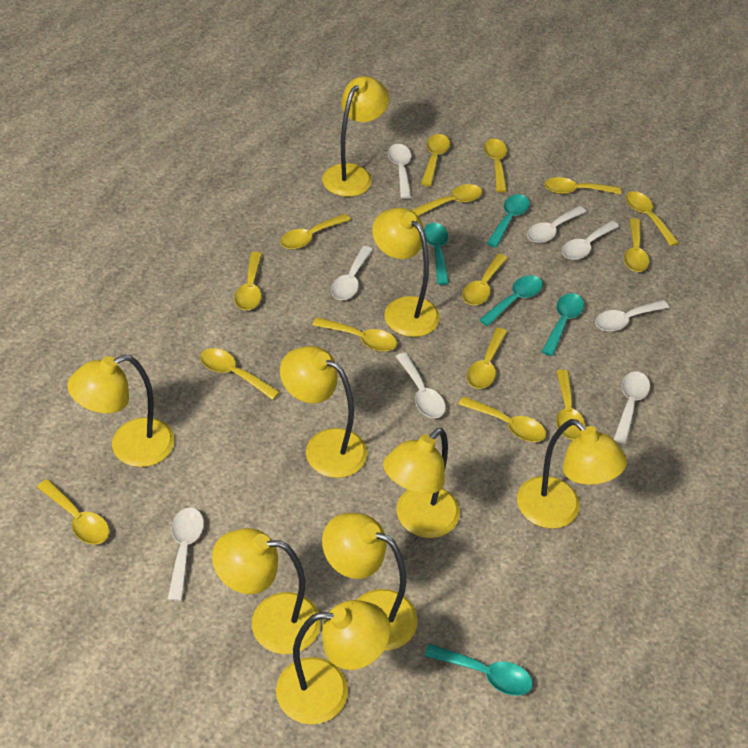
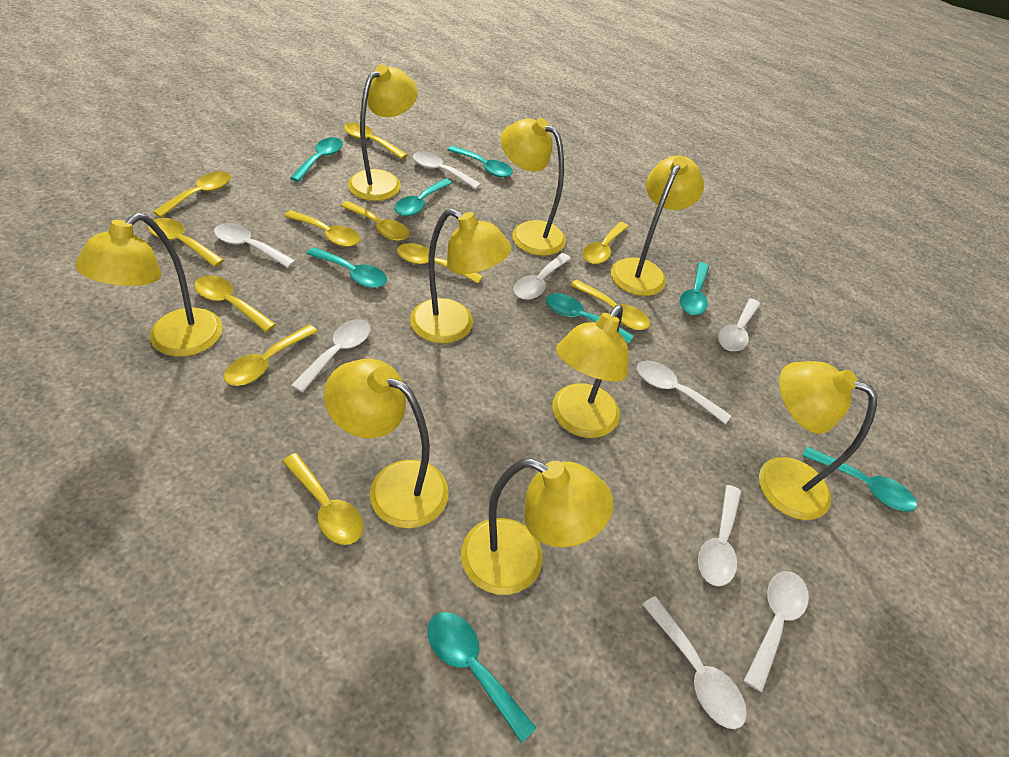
turquoise spoon: 5 -> 8
white spoon: 8 -> 9
yellow spoon: 15 -> 11

